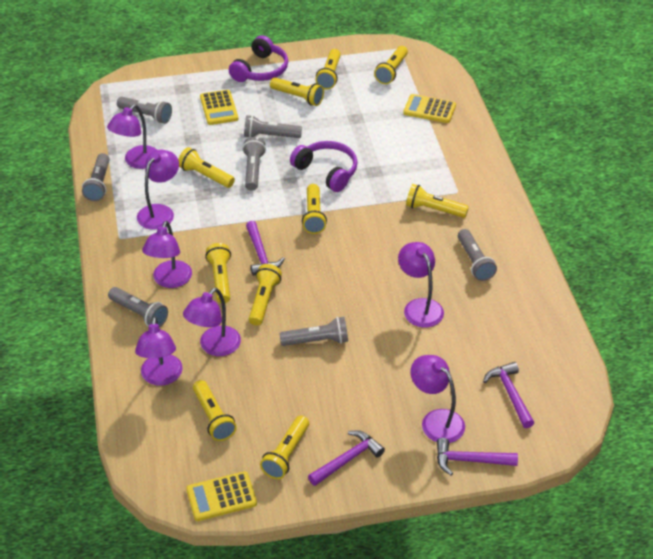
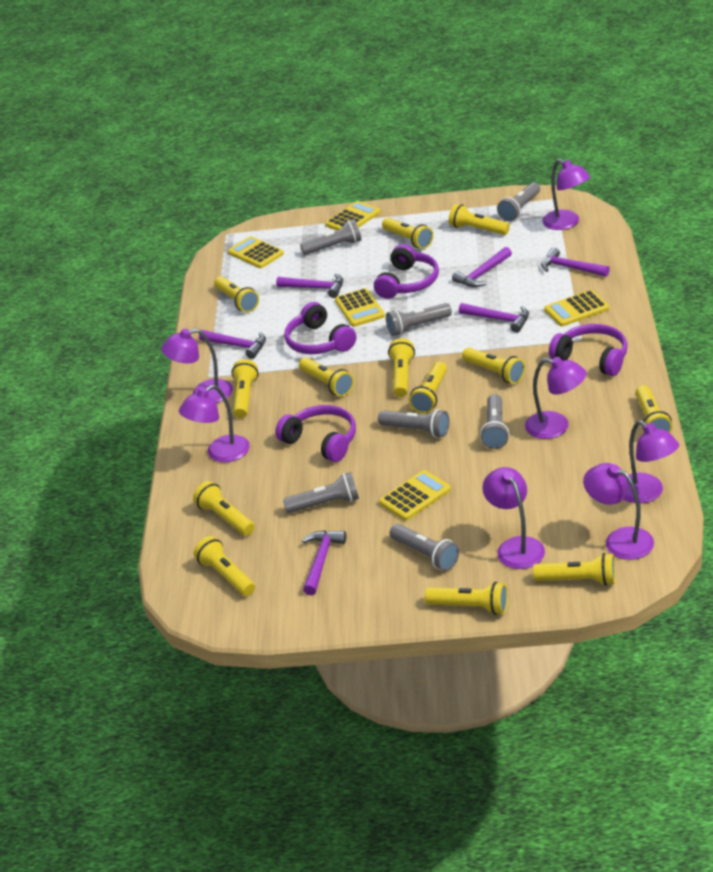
purple hammer: 4 -> 6
purple headphones: 2 -> 4
yellow calculator: 3 -> 5
yellow flashlight: 10 -> 13

